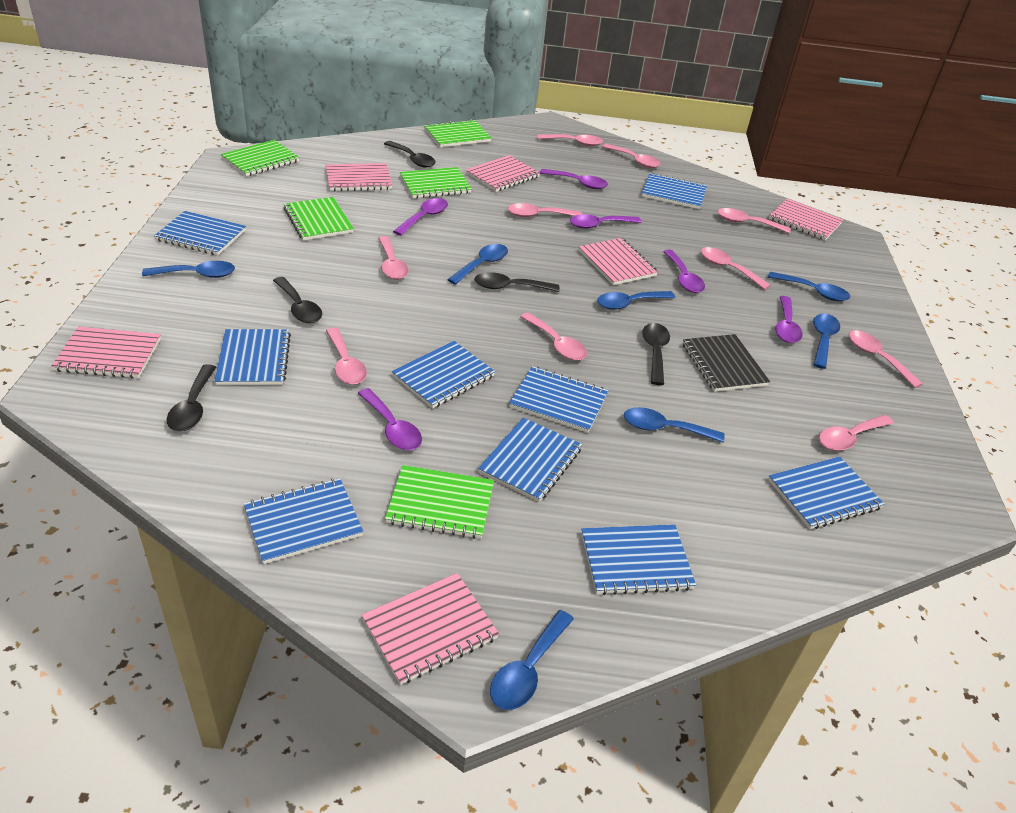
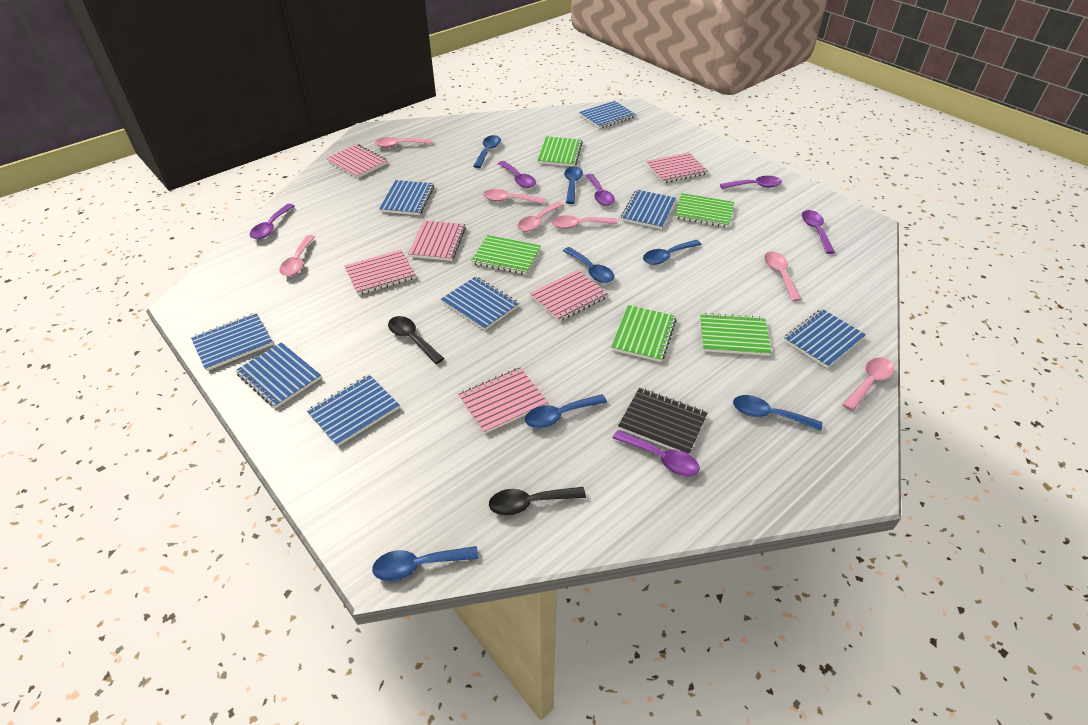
black spoon: 5 -> 2
blue notebook: 9 -> 8
pink spoon: 10 -> 7

